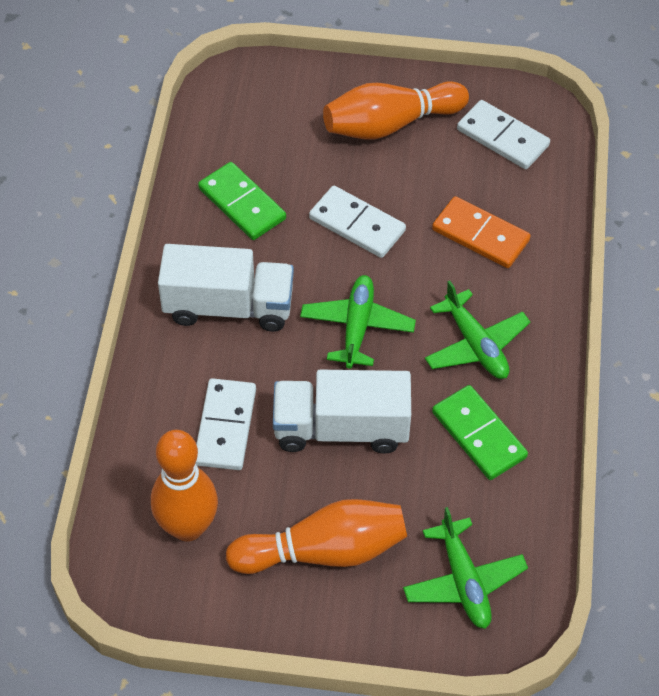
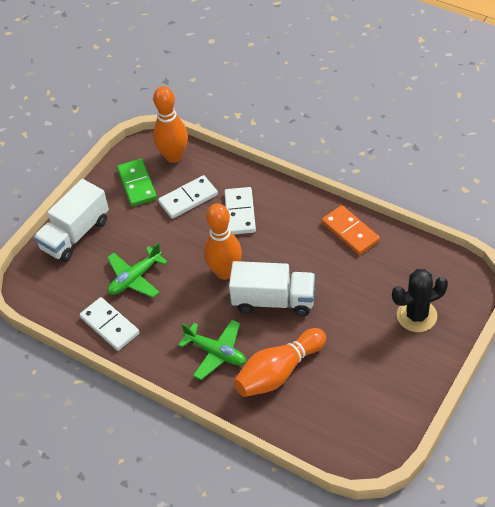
black cactus: 0 -> 1
green domino: 2 -> 1
green plane: 3 -> 2

